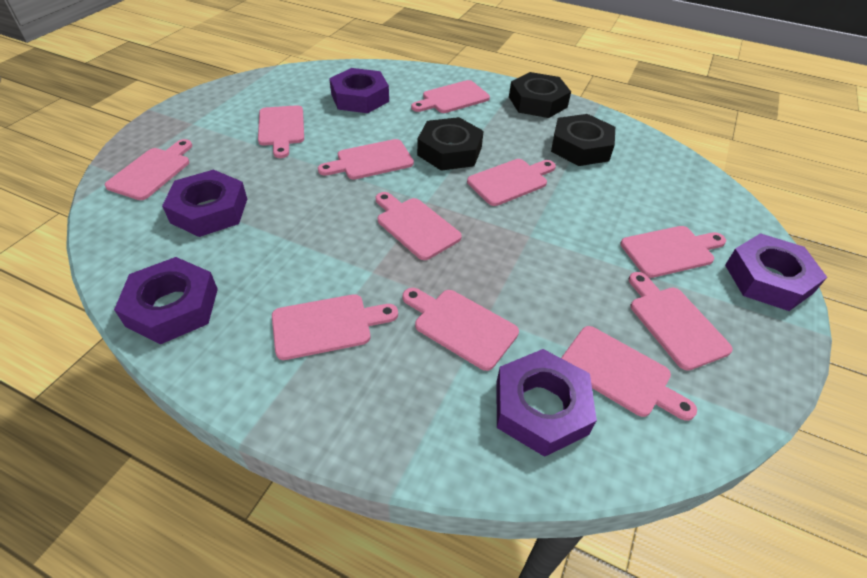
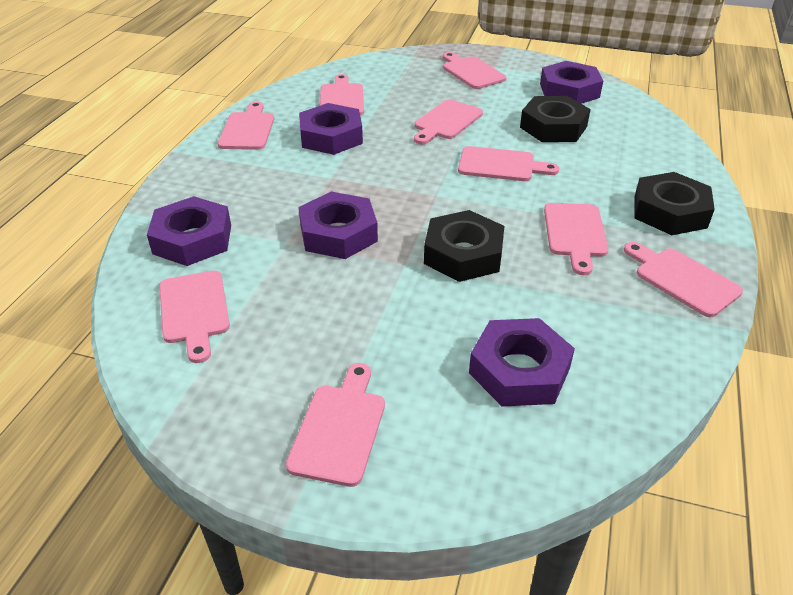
pink cutting board: 11 -> 9

